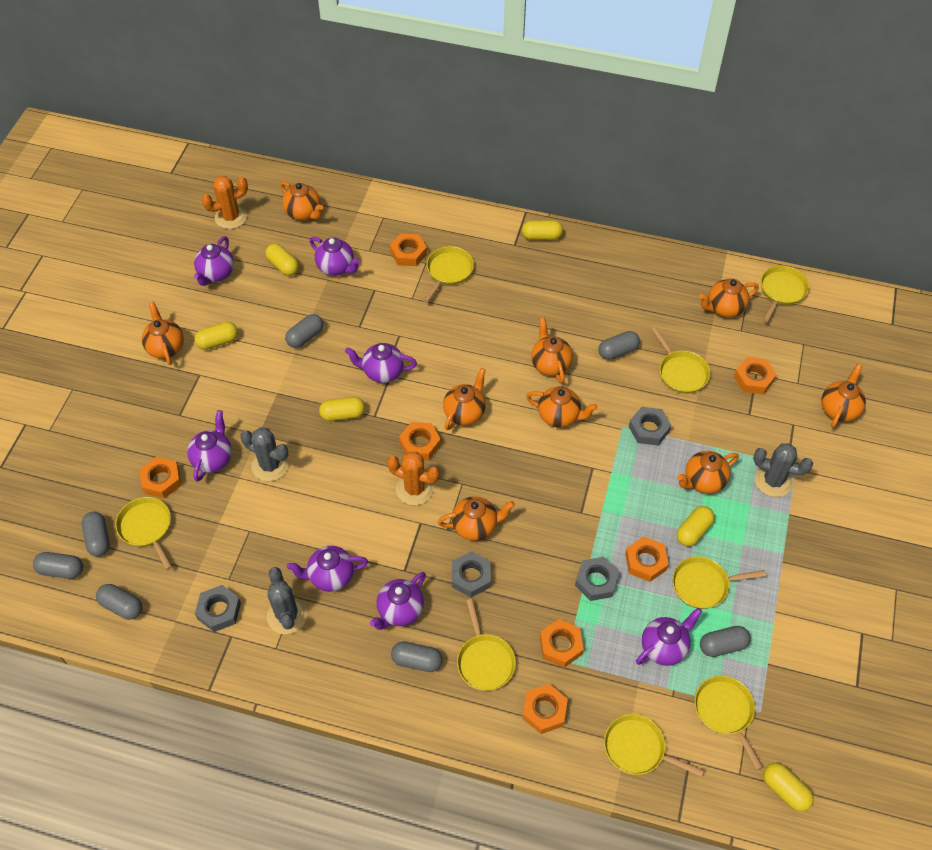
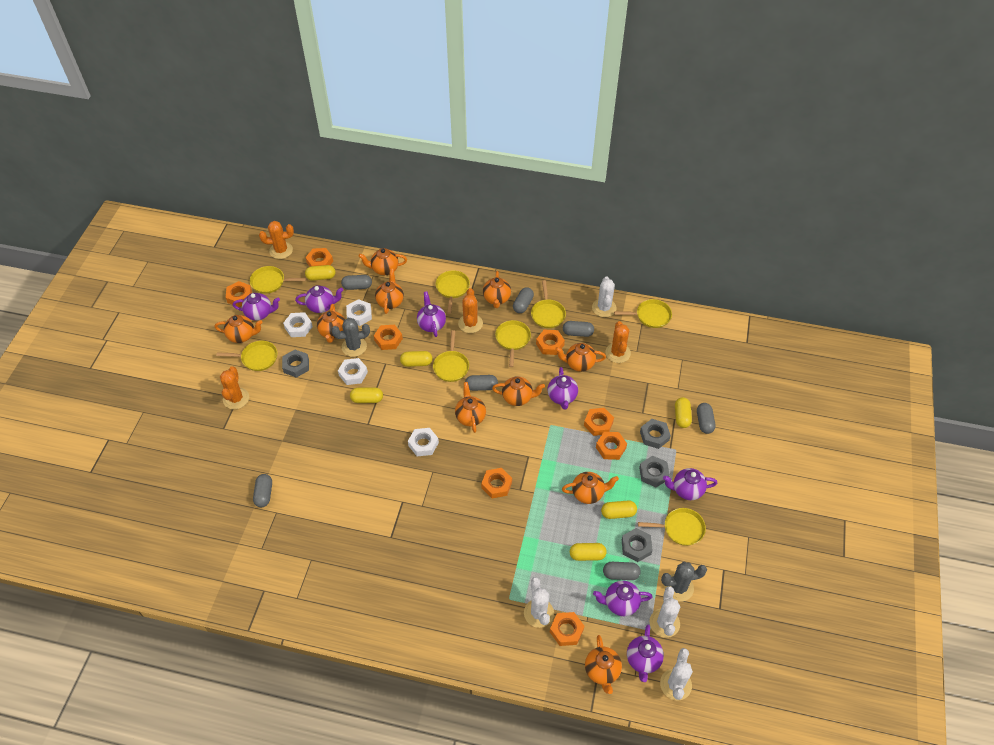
grey cactus: 3 -> 2
orange cactus: 2 -> 4
orange nut: 7 -> 8
orange teapot: 9 -> 10
white cactus: 0 -> 4
white nut: 0 -> 4

